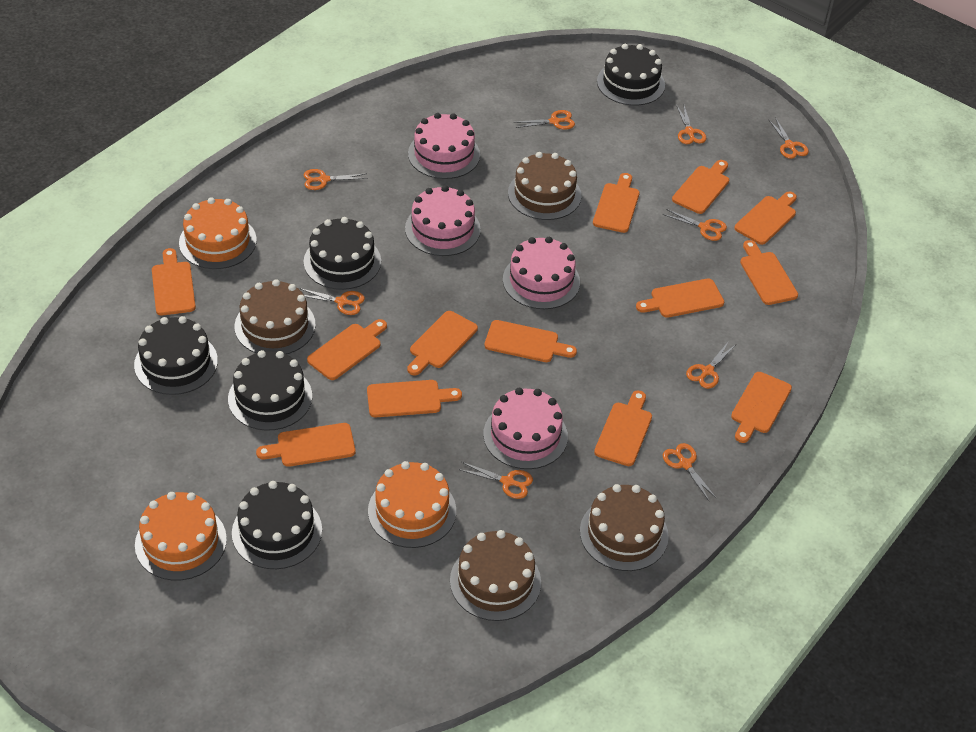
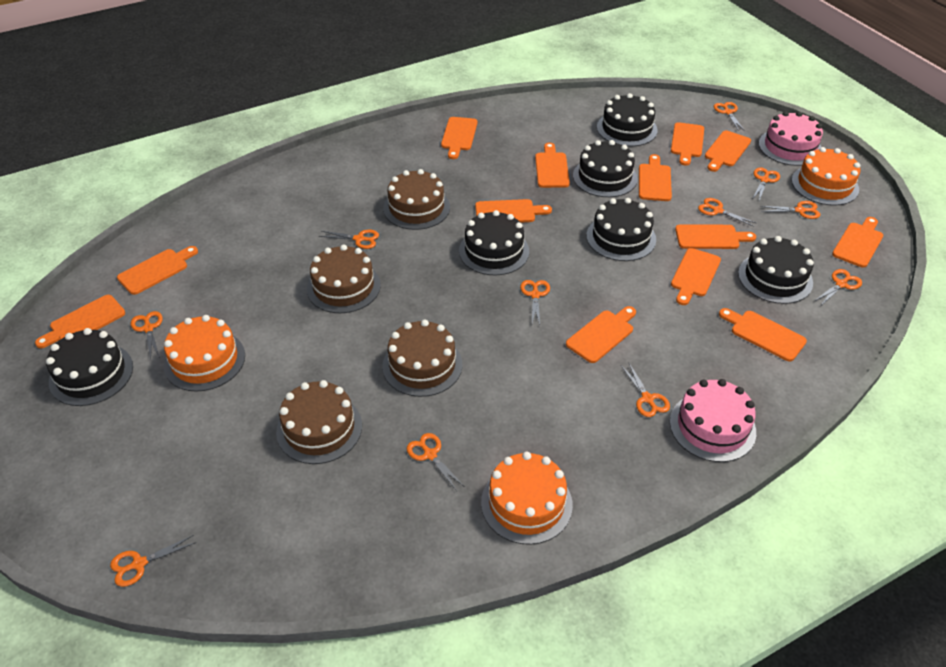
black cake: 5 -> 6
orange scissors: 9 -> 11
pink cake: 4 -> 2

